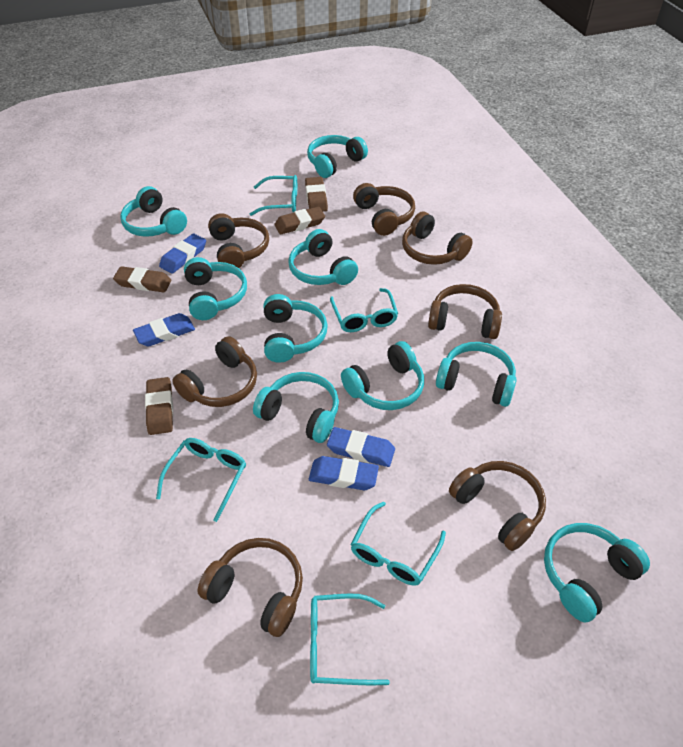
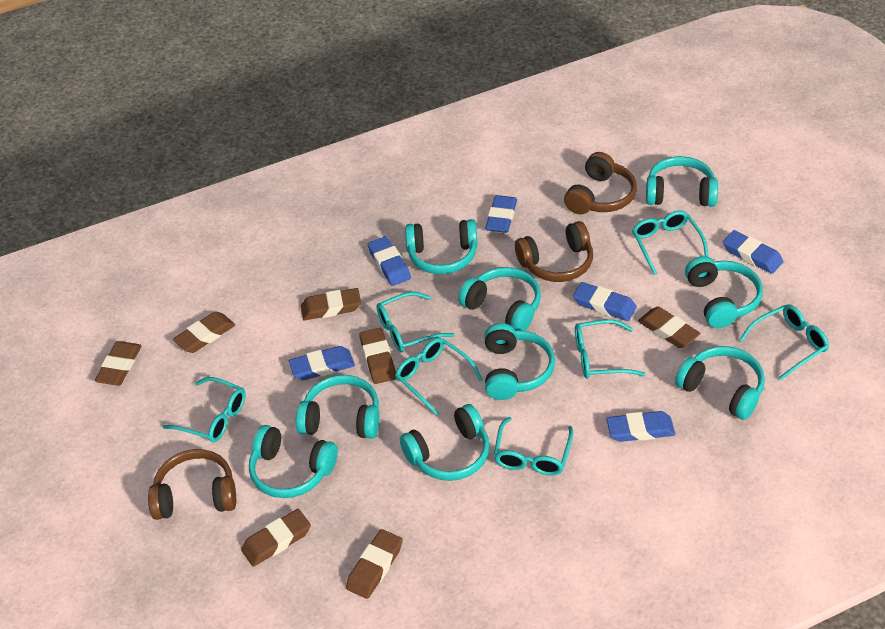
blue eraser: 4 -> 6
brown eraser: 4 -> 7
brown headphones: 7 -> 3
turquoise glasses: 5 -> 7

